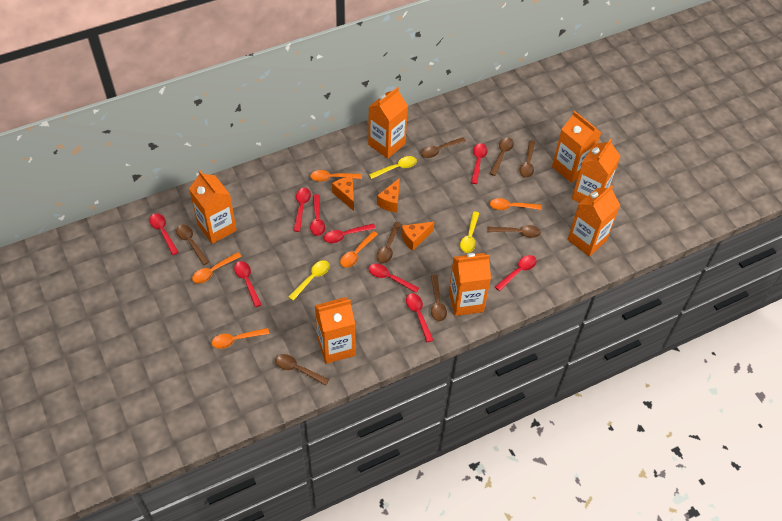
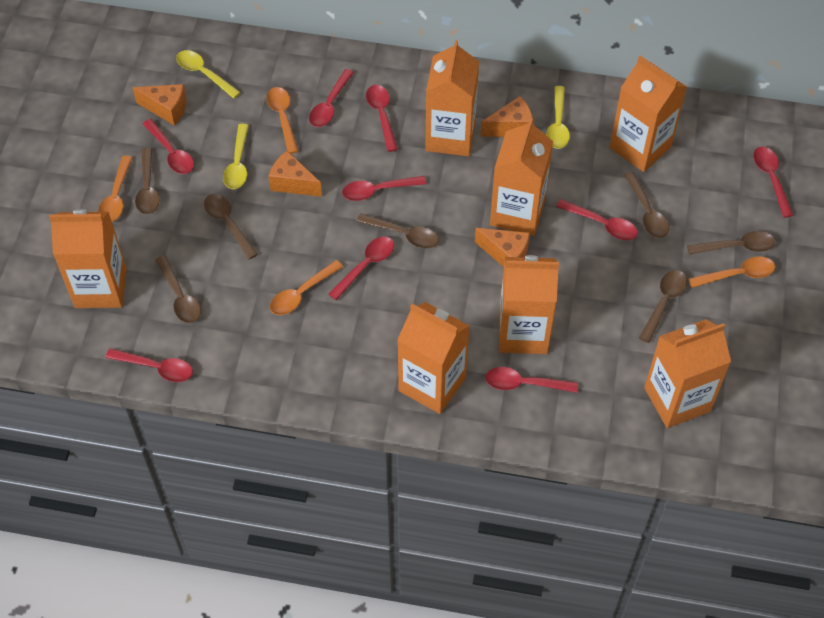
brown spoon: 8 -> 7
orange cheese: 3 -> 4
orange spoon: 5 -> 4

